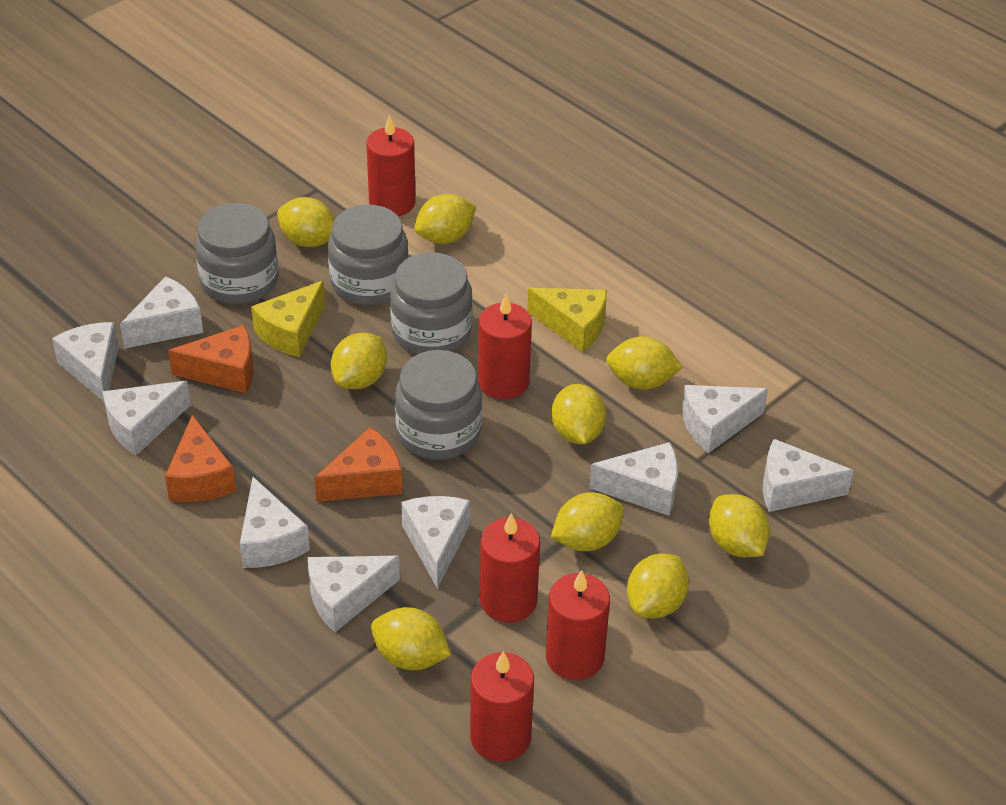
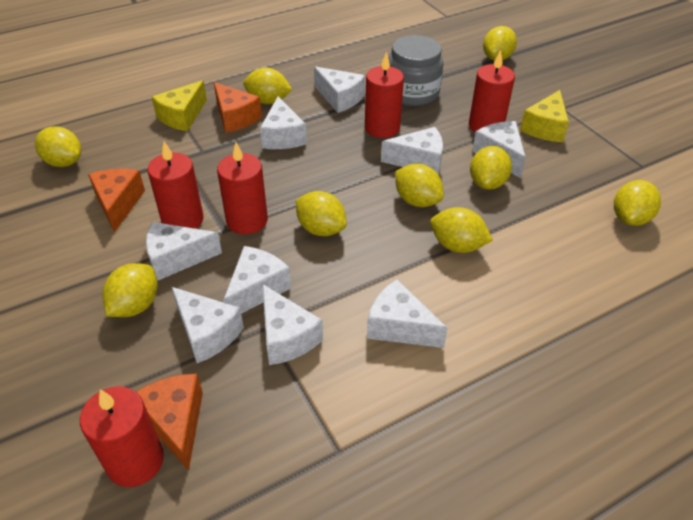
grey jar: 4 -> 1

